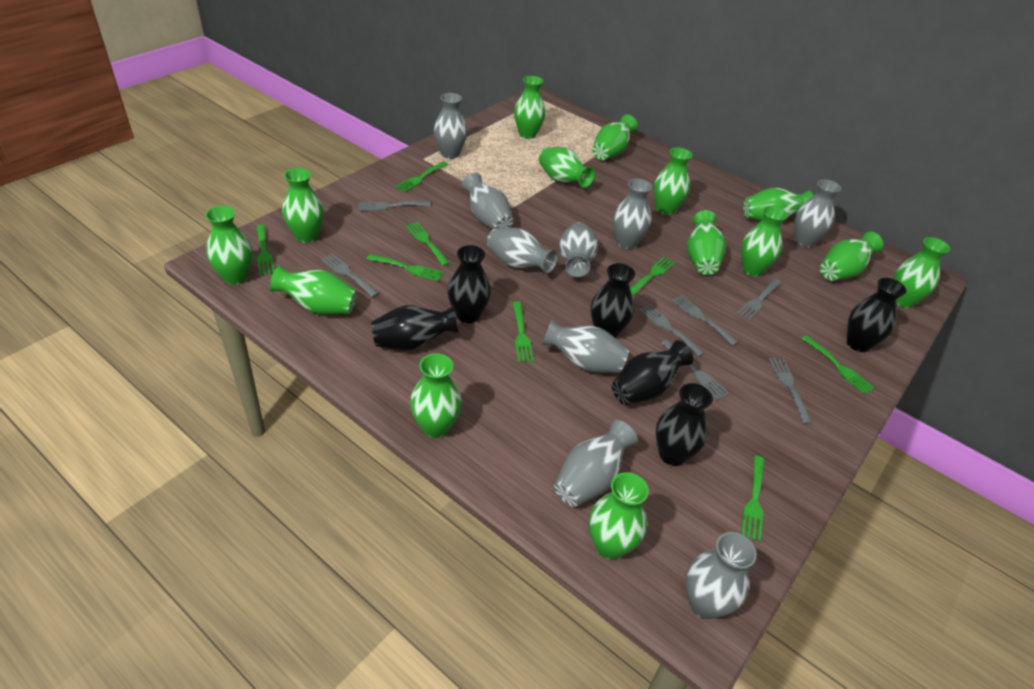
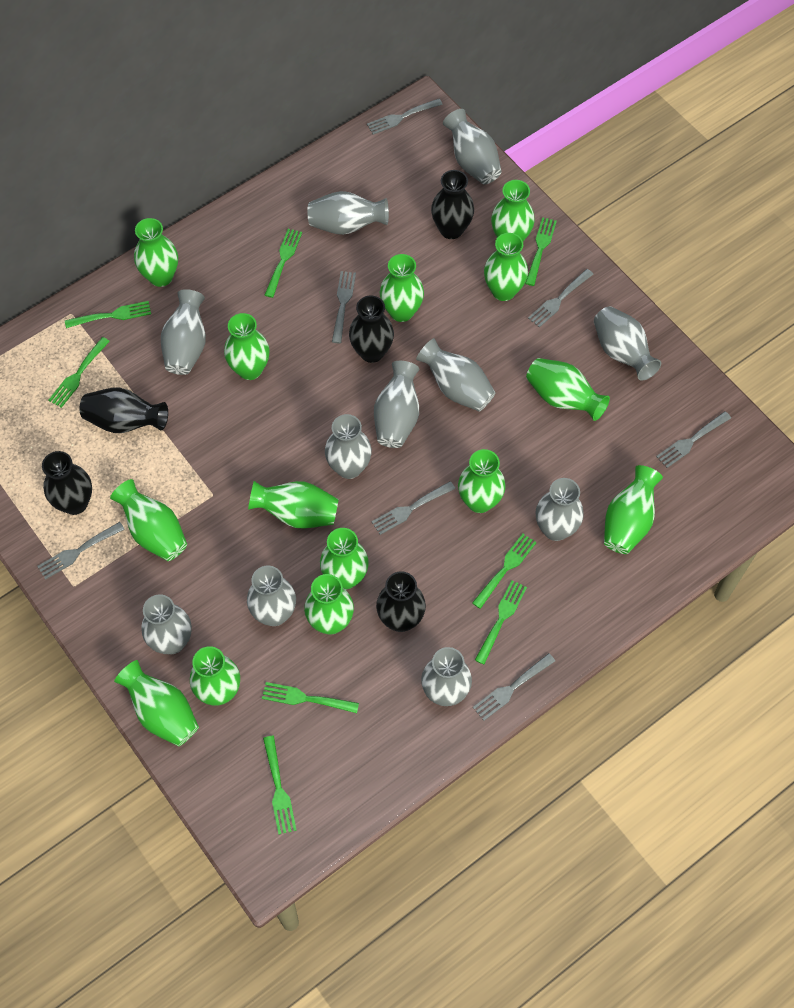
black vase: 6 -> 5
grey vase: 9 -> 11

